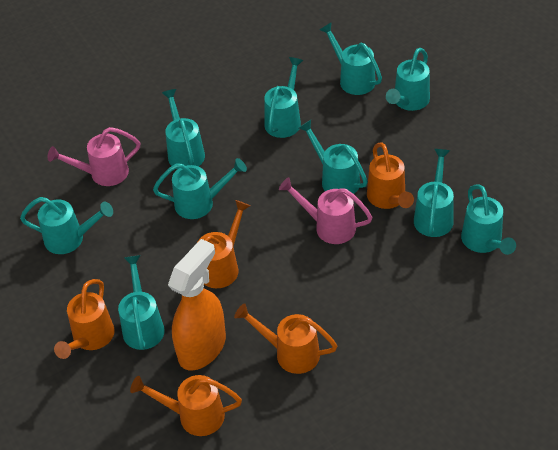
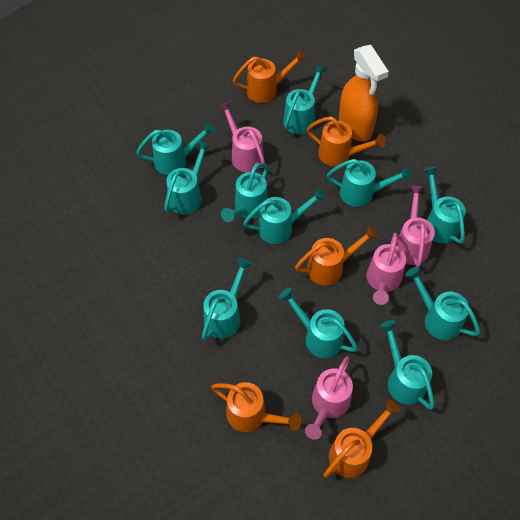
pink watering can: 2 -> 4
turquoise watering can: 10 -> 11

